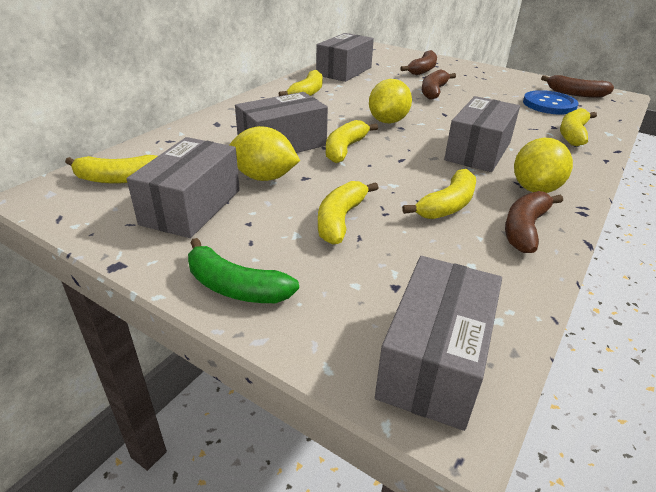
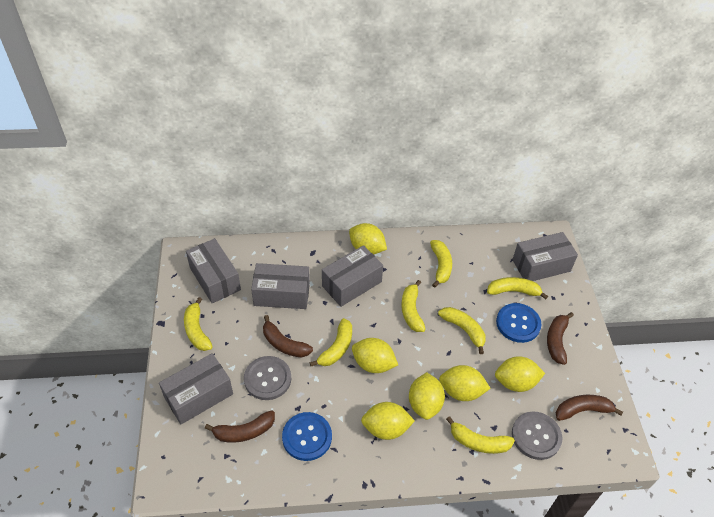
blue button: 1 -> 2
green banana: 1 -> 0
grey button: 0 -> 2
yellow banana: 6 -> 7
yellow lemon: 3 -> 6

